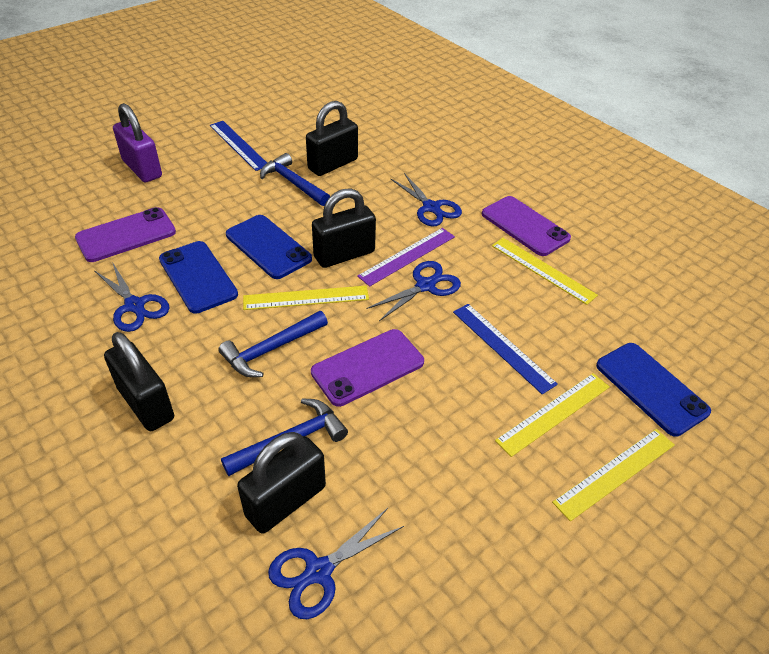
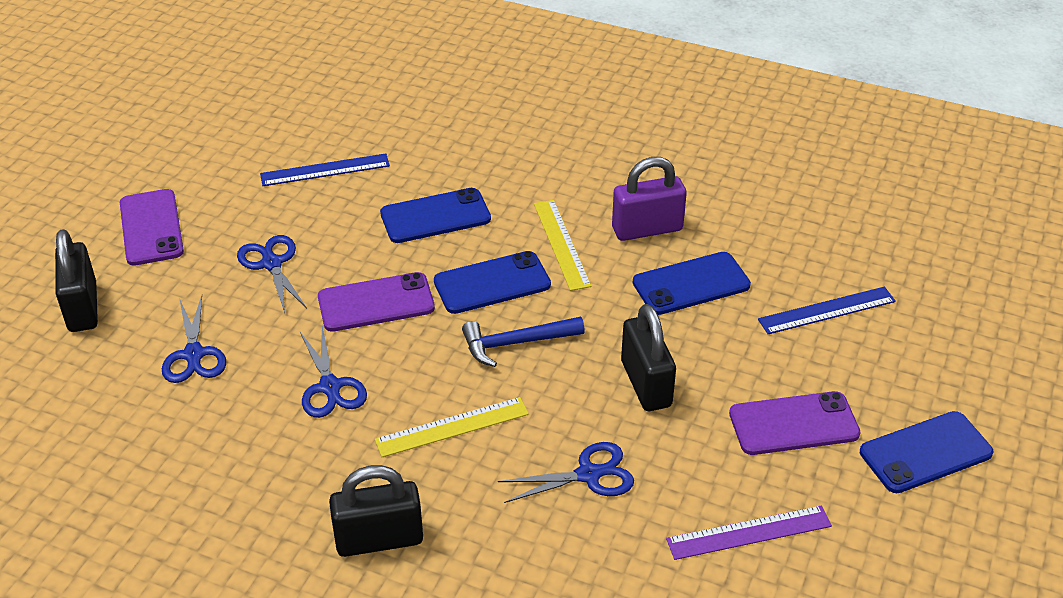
black padlock: 4 -> 3
blue hammer: 3 -> 1
blue phone: 3 -> 4
yellow ruler: 4 -> 2

